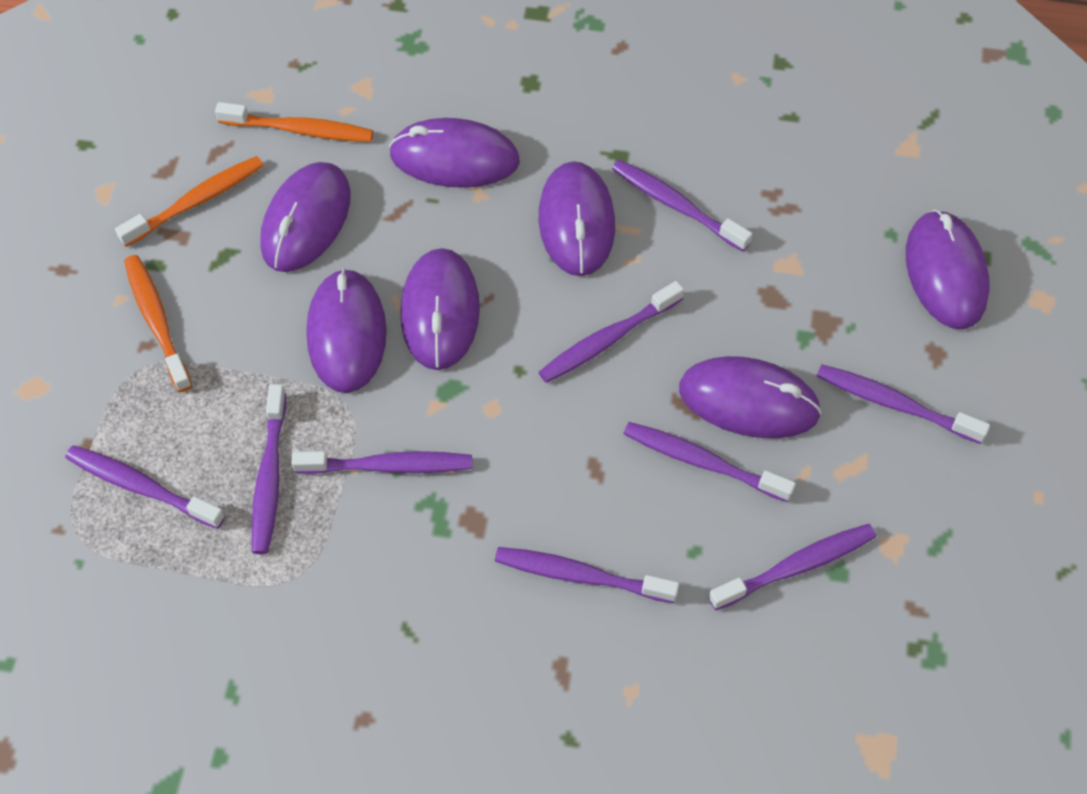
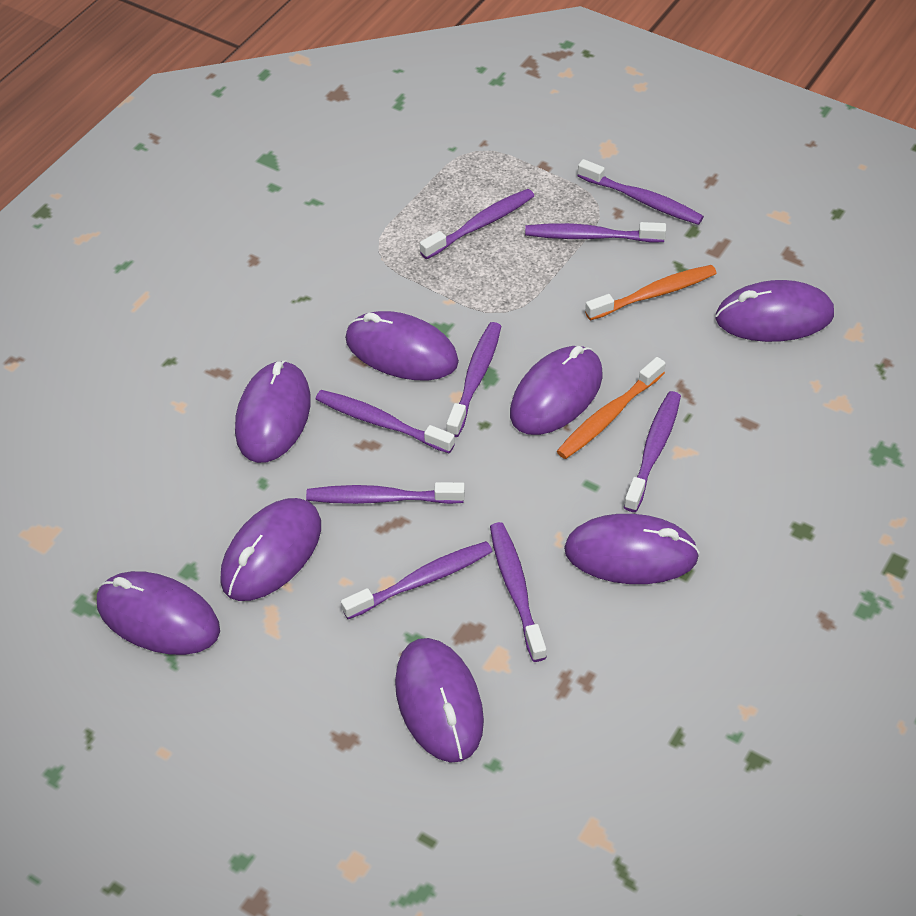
orange toothbrush: 3 -> 2
purple mouse: 7 -> 8

